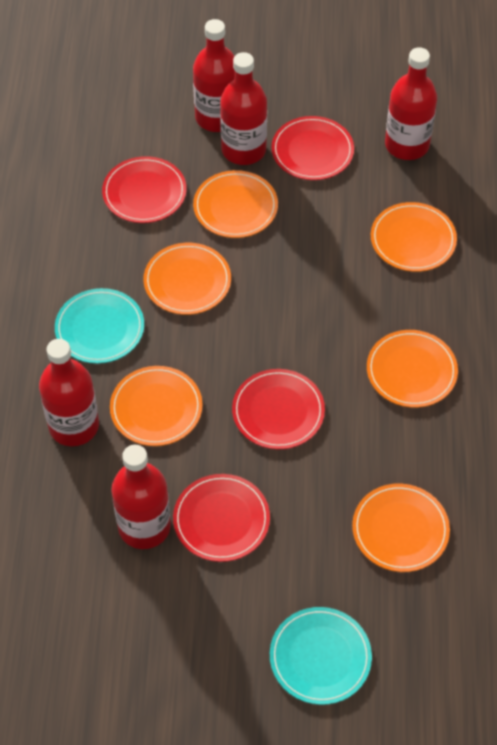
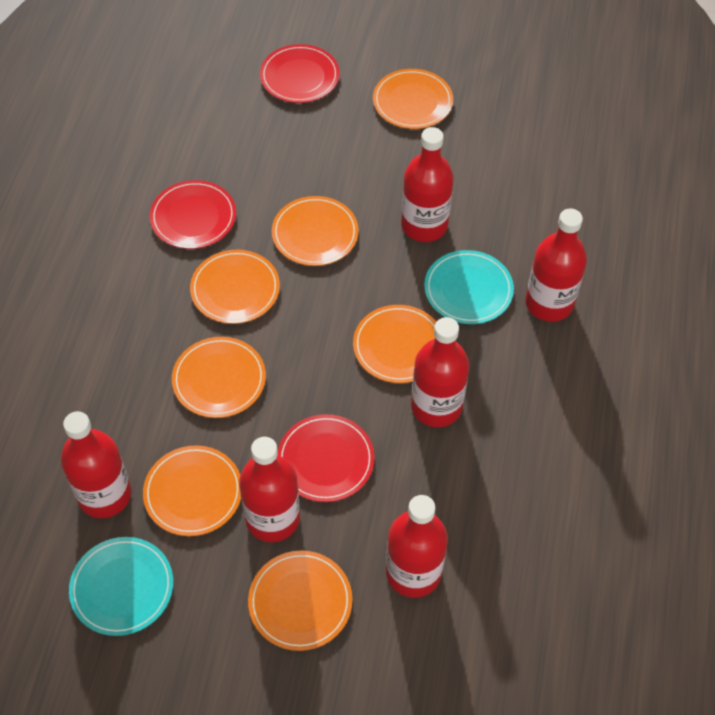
orange plate: 6 -> 7
red bottle: 5 -> 6
red plate: 4 -> 3

